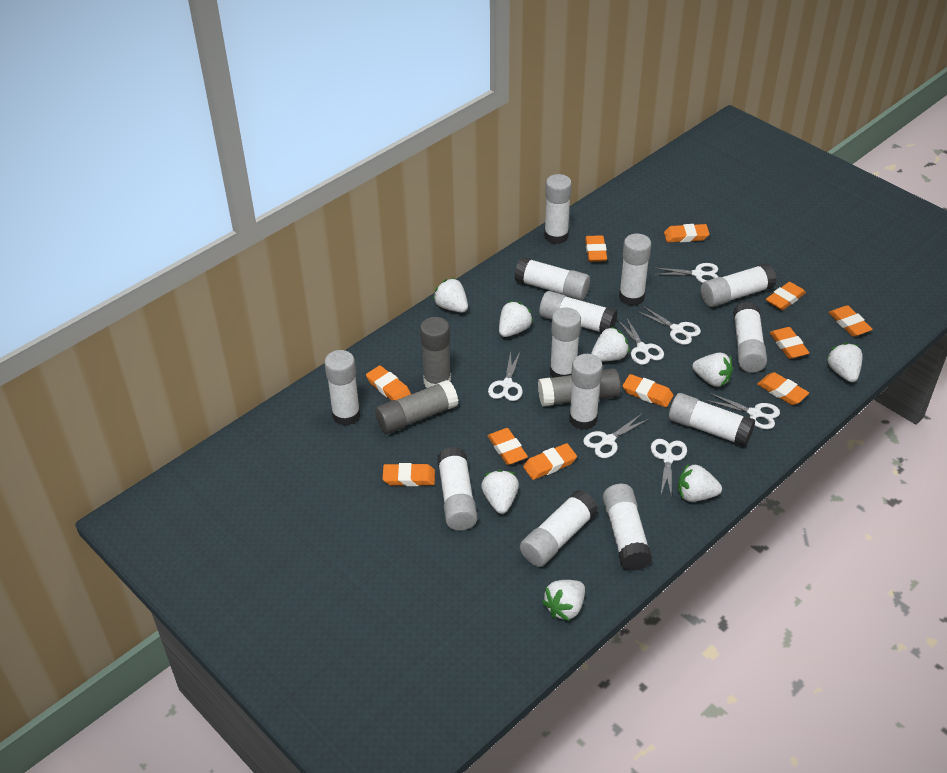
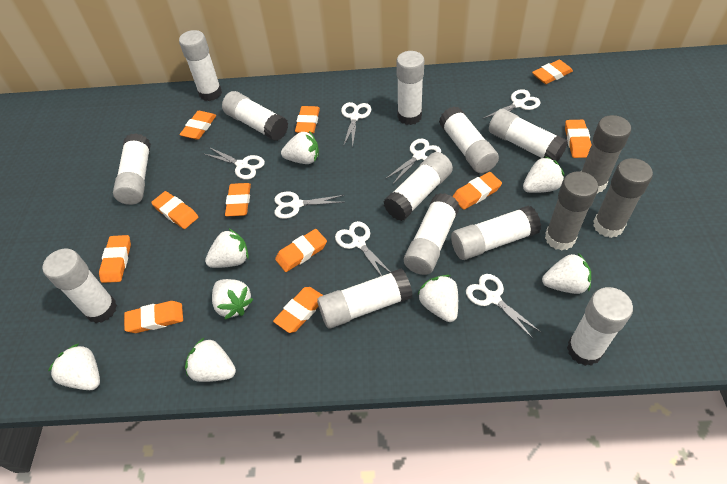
white glue stick: 13 -> 12

